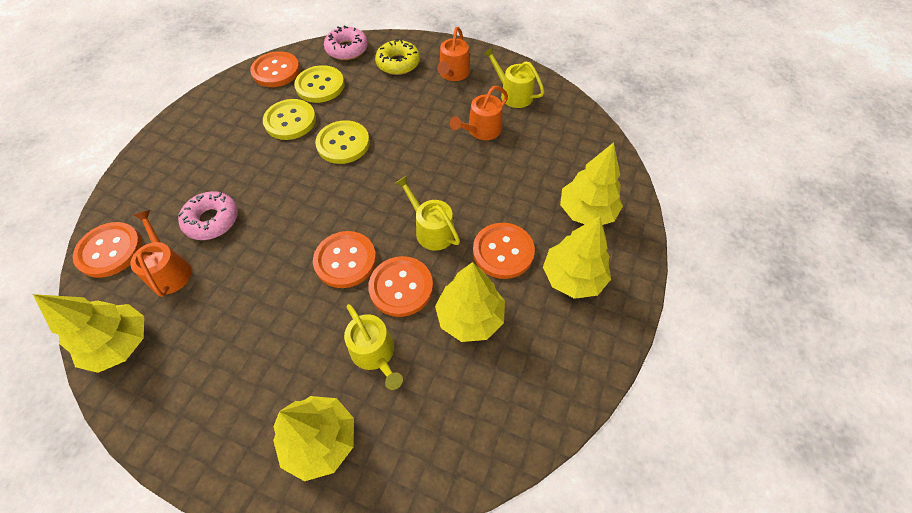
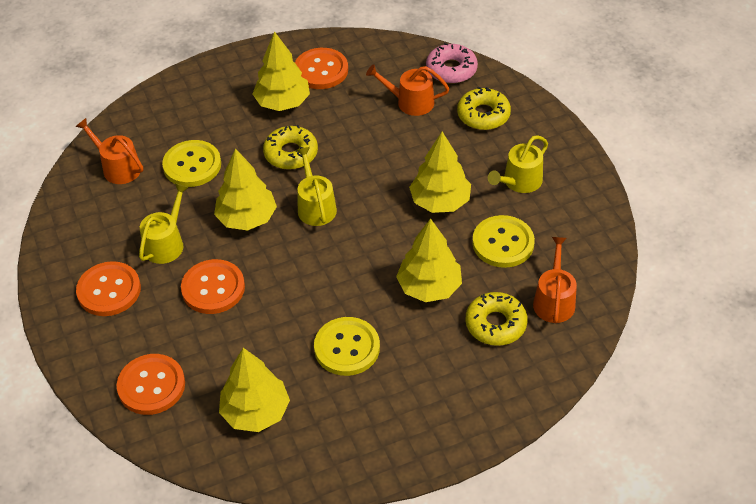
orange button: 5 -> 4
pink donut: 2 -> 1
yellow donut: 1 -> 3

